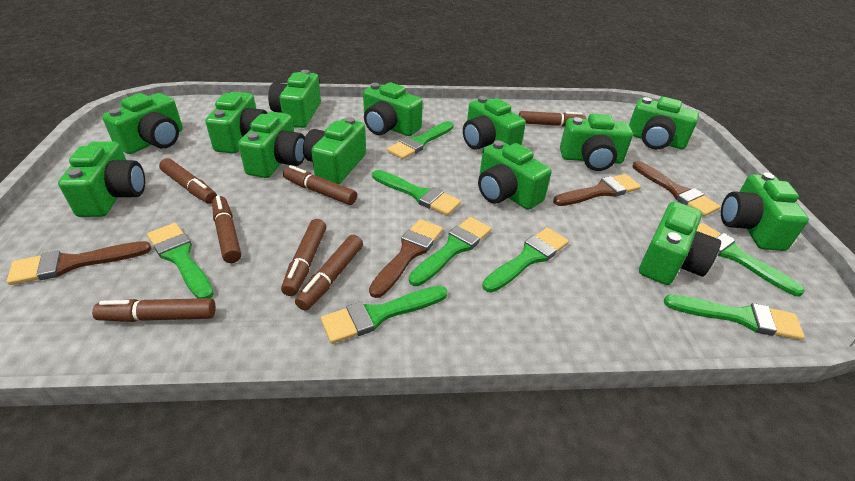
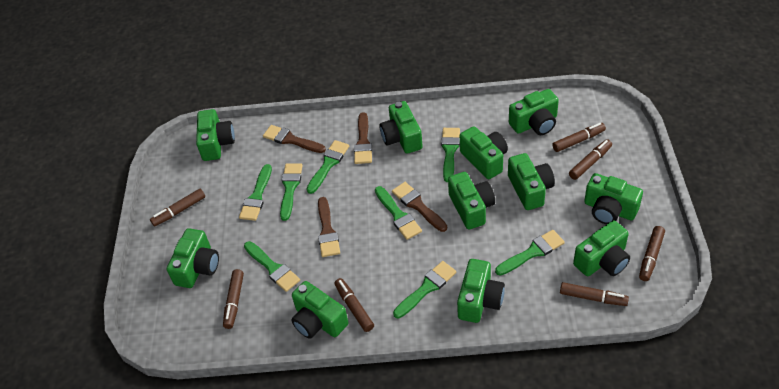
green camera: 13 -> 11

